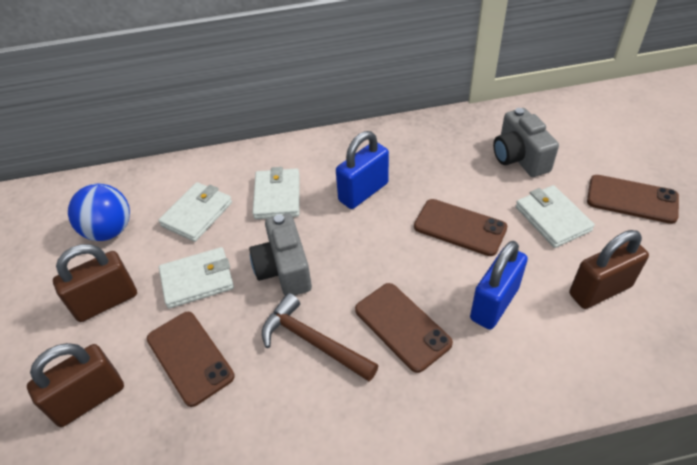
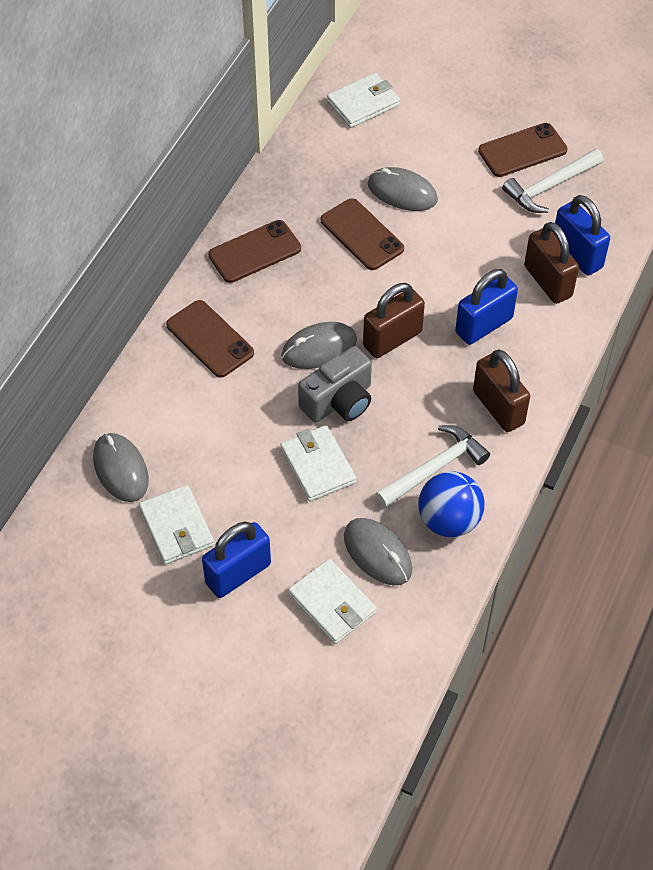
blue padlock: 2 -> 3
brown hammer: 1 -> 0
grey camera: 2 -> 1
grey mouse: 0 -> 4
white hammer: 0 -> 2

